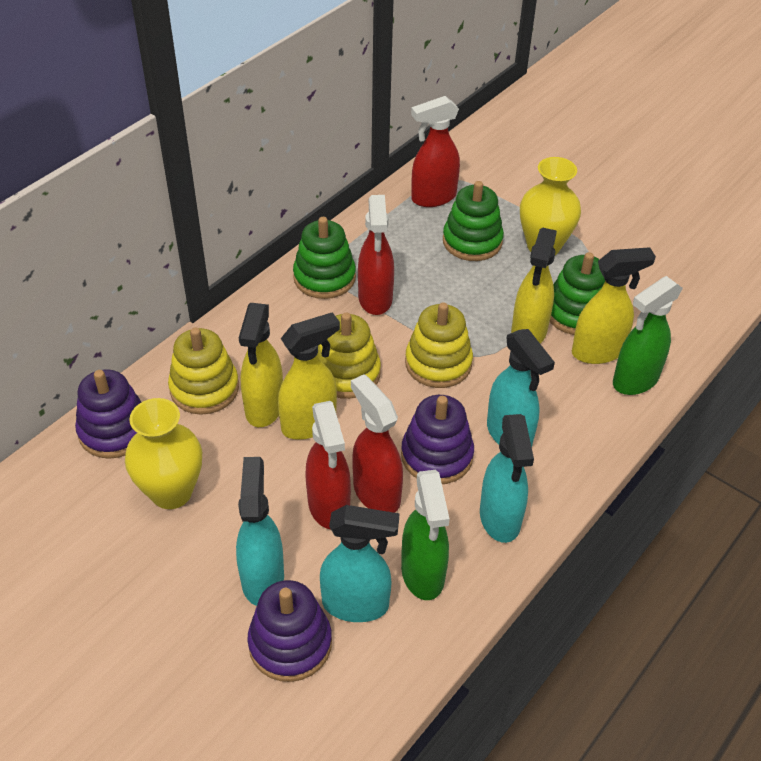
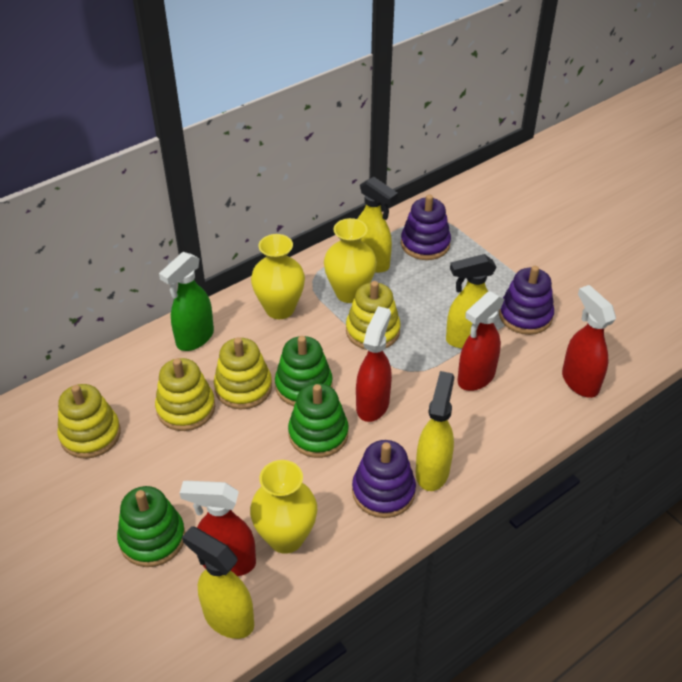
green spray bottle: 2 -> 1
turquoise spray bottle: 4 -> 0
yellow stacking toy: 3 -> 4
yellow vase: 2 -> 3

